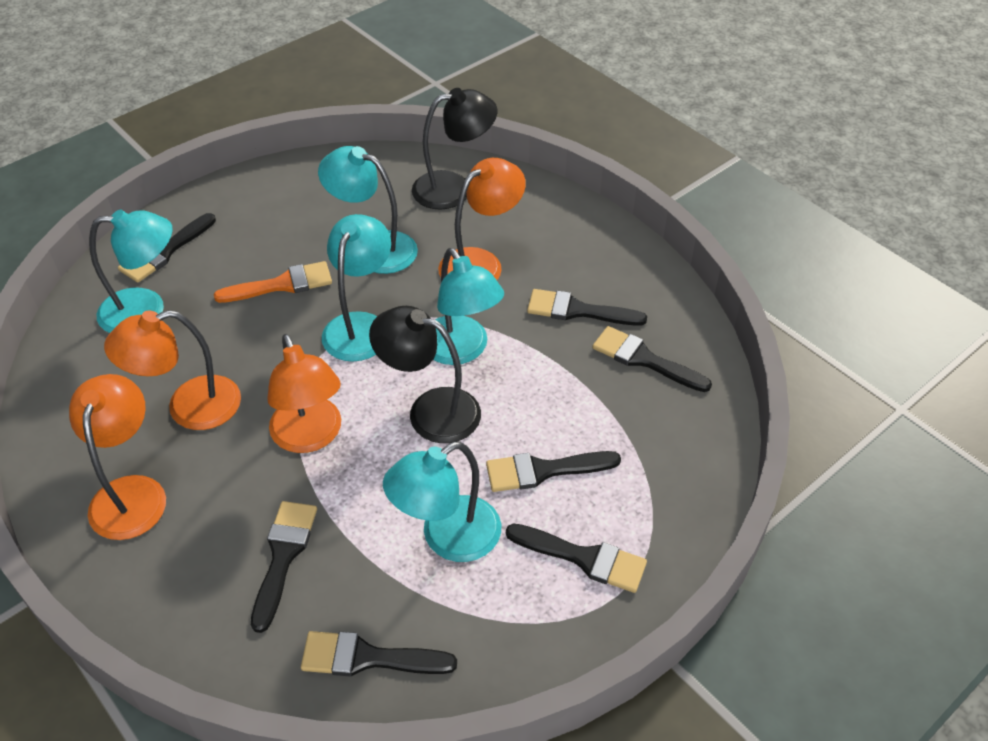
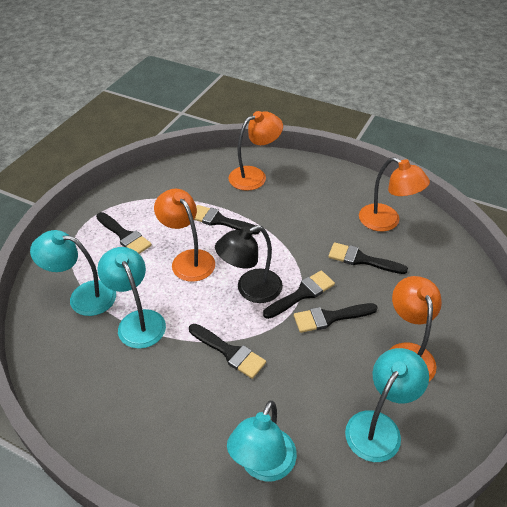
black brush: 7 -> 6
black lamp: 2 -> 1
orange brush: 1 -> 0
turquoise lamp: 5 -> 4

